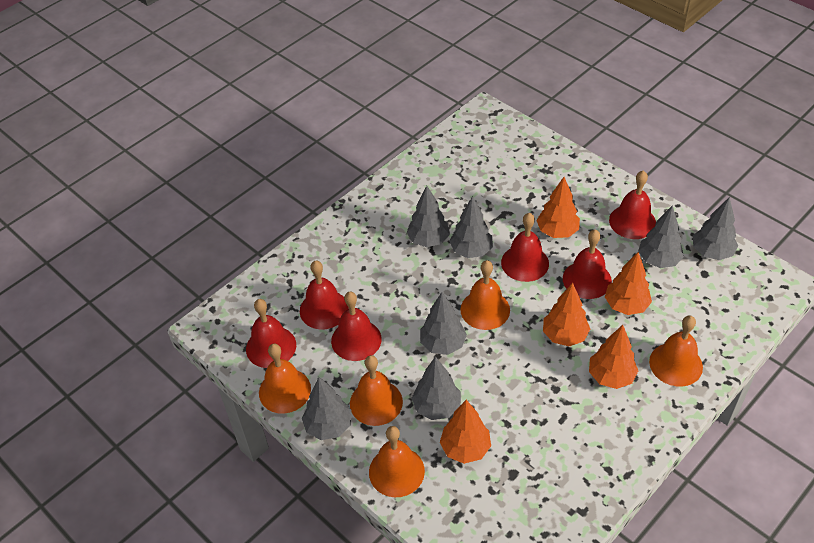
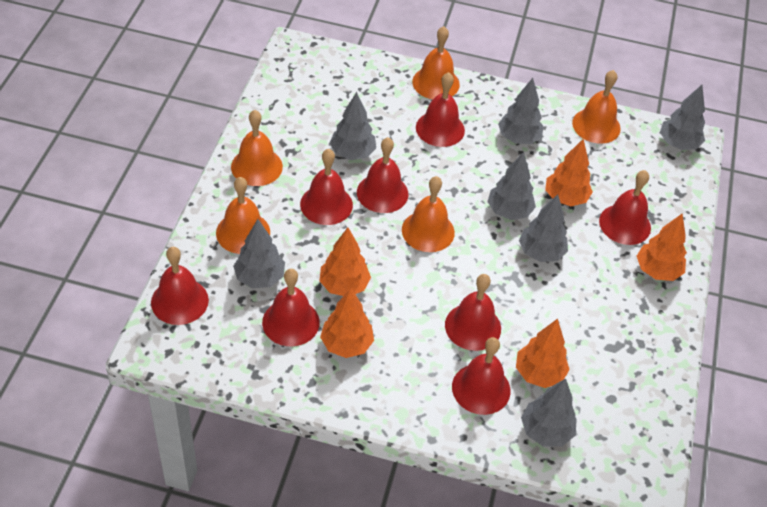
red bell: 6 -> 8

